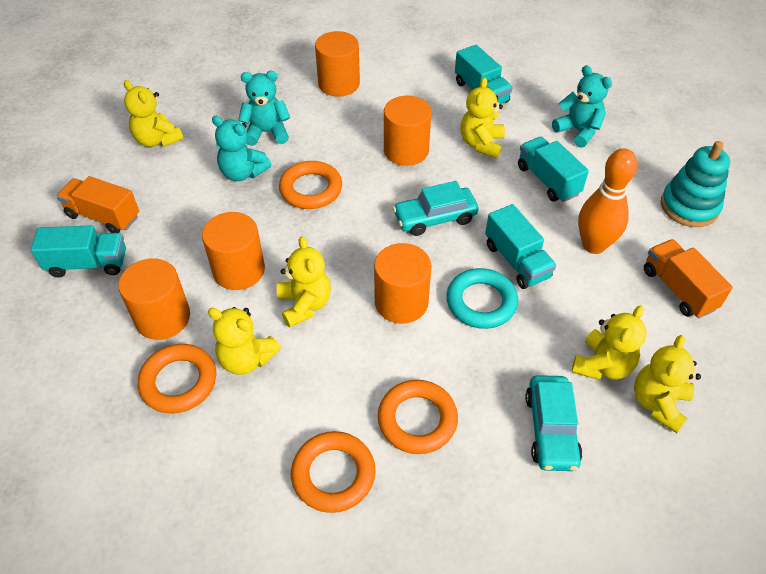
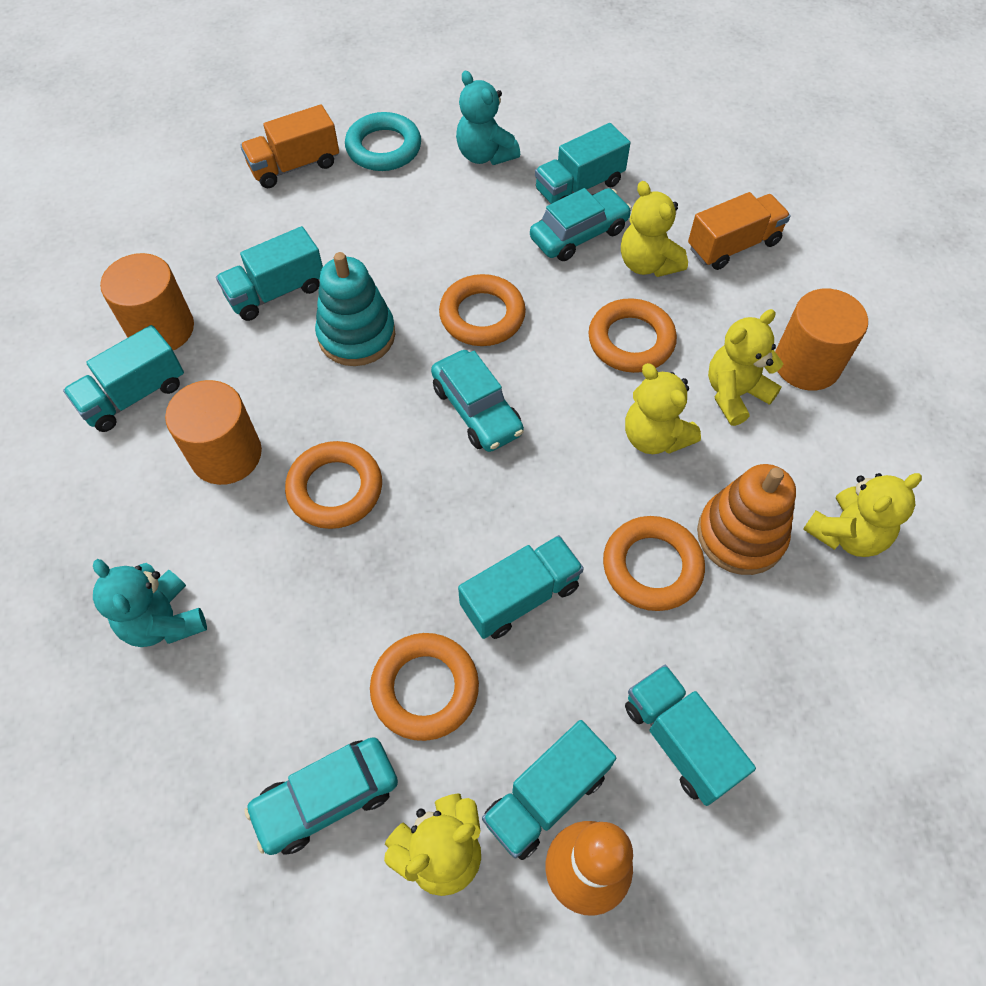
orange cylinder: 5 -> 3
orange ring: 4 -> 5
orange stacking toy: 0 -> 1
turquoise car: 2 -> 3
turquoise teddy bear: 3 -> 2
turquoise truck: 4 -> 6
yellow teddy bear: 6 -> 5

